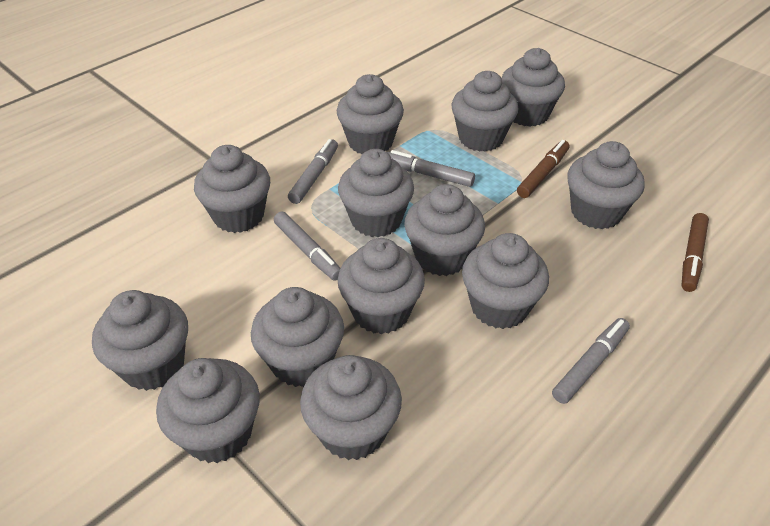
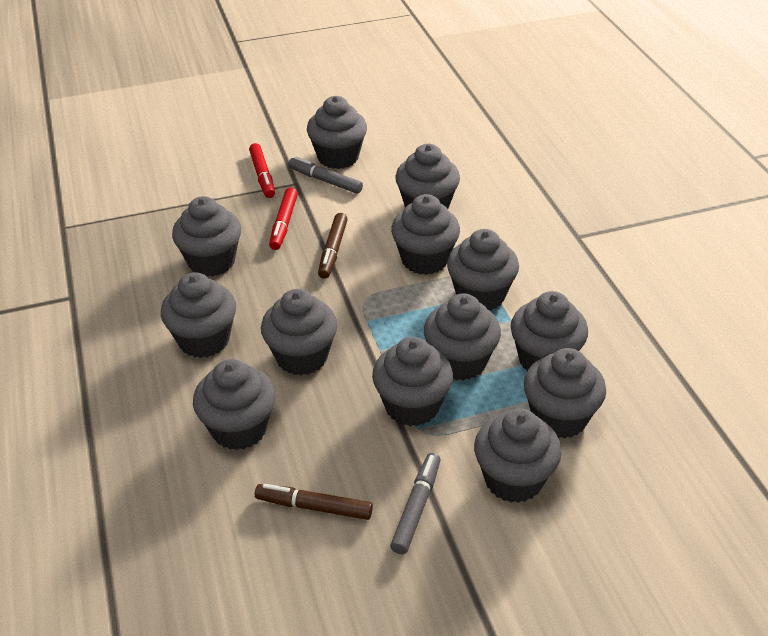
grey marker: 4 -> 2
red marker: 0 -> 2

